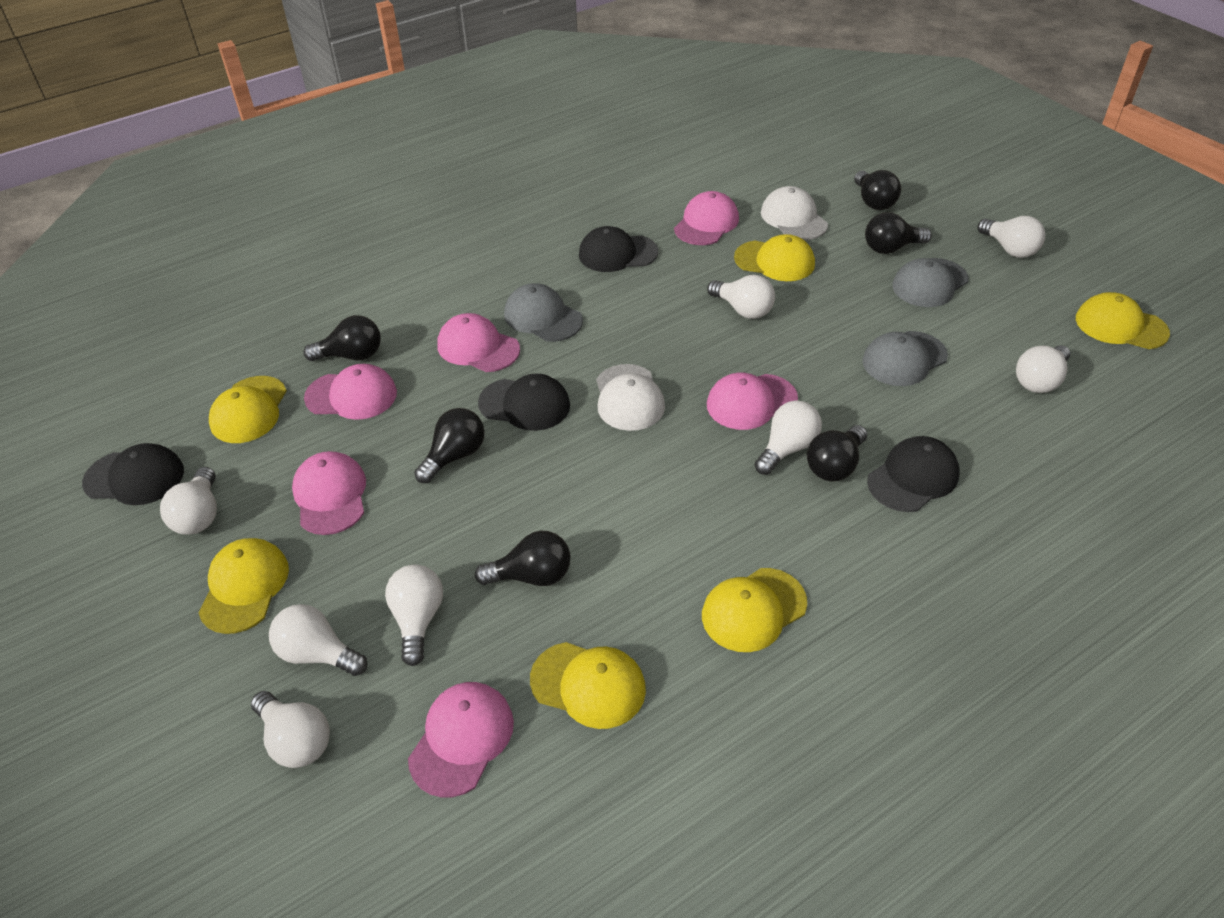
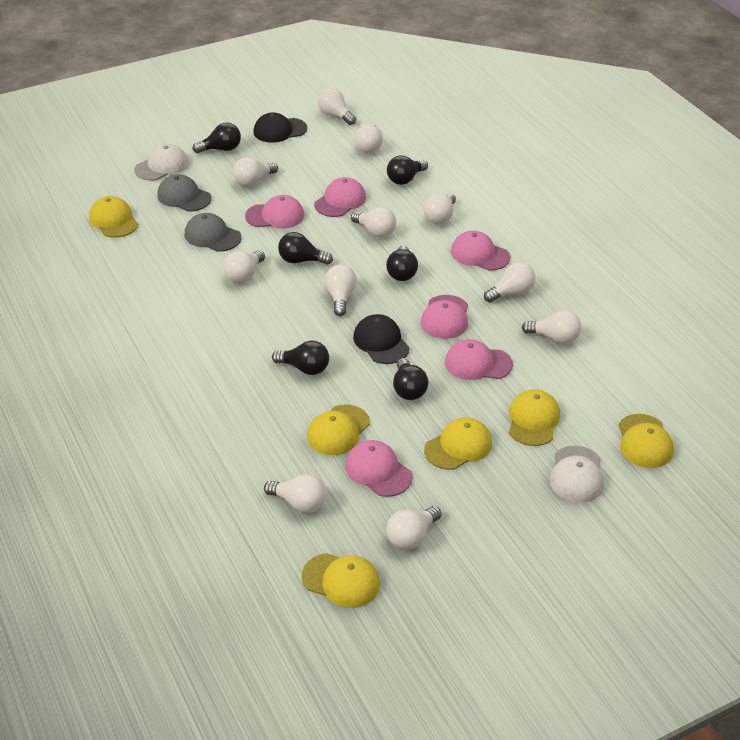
black cap: 4 -> 2
grey cap: 3 -> 2
white light bulb: 8 -> 11

